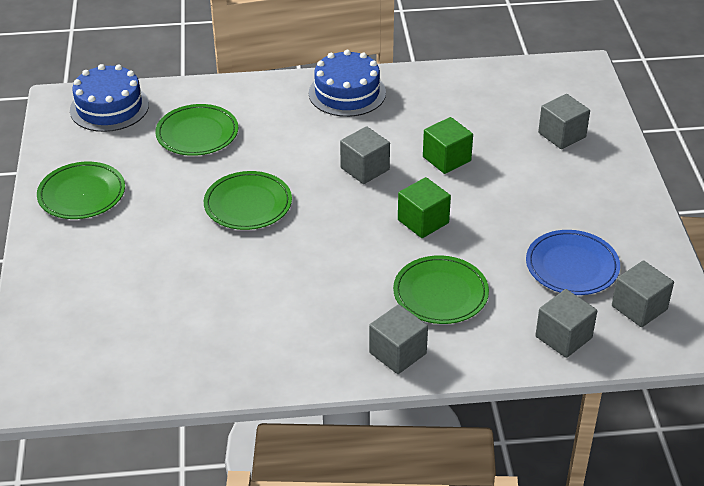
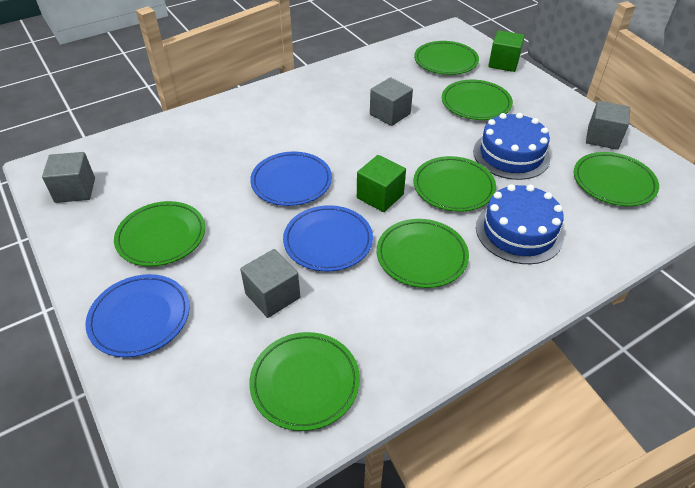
blue plate: 1 -> 3
green plate: 4 -> 7
grey cube: 5 -> 4

